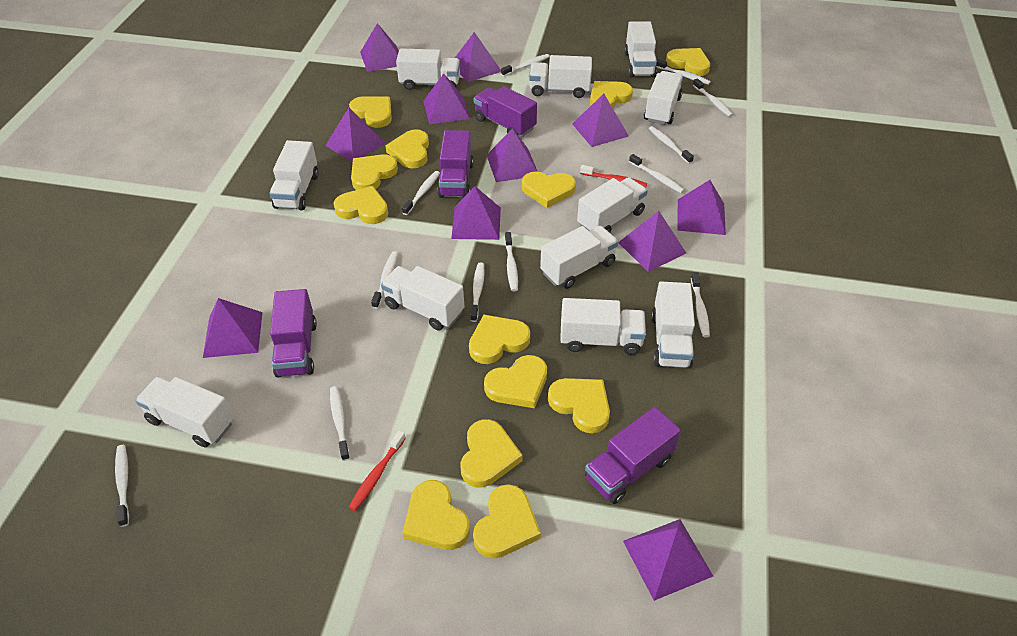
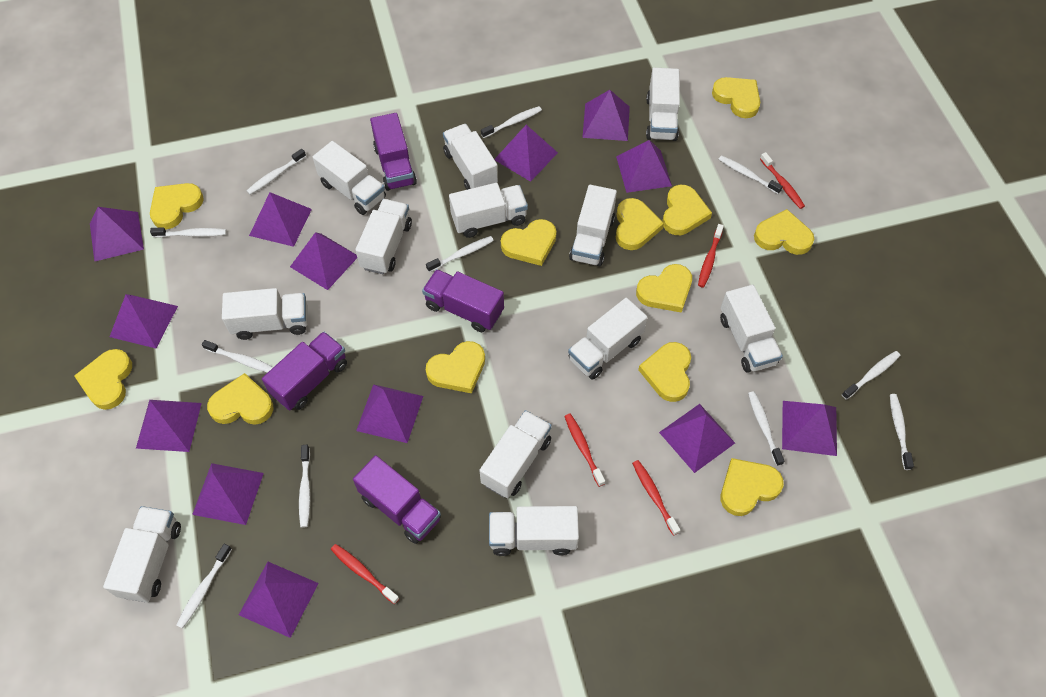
purple pyramid: 11 -> 13
red toothbrush: 2 -> 5
white toothbrush: 12 -> 11
white truck: 11 -> 12
yellow heart: 13 -> 12

